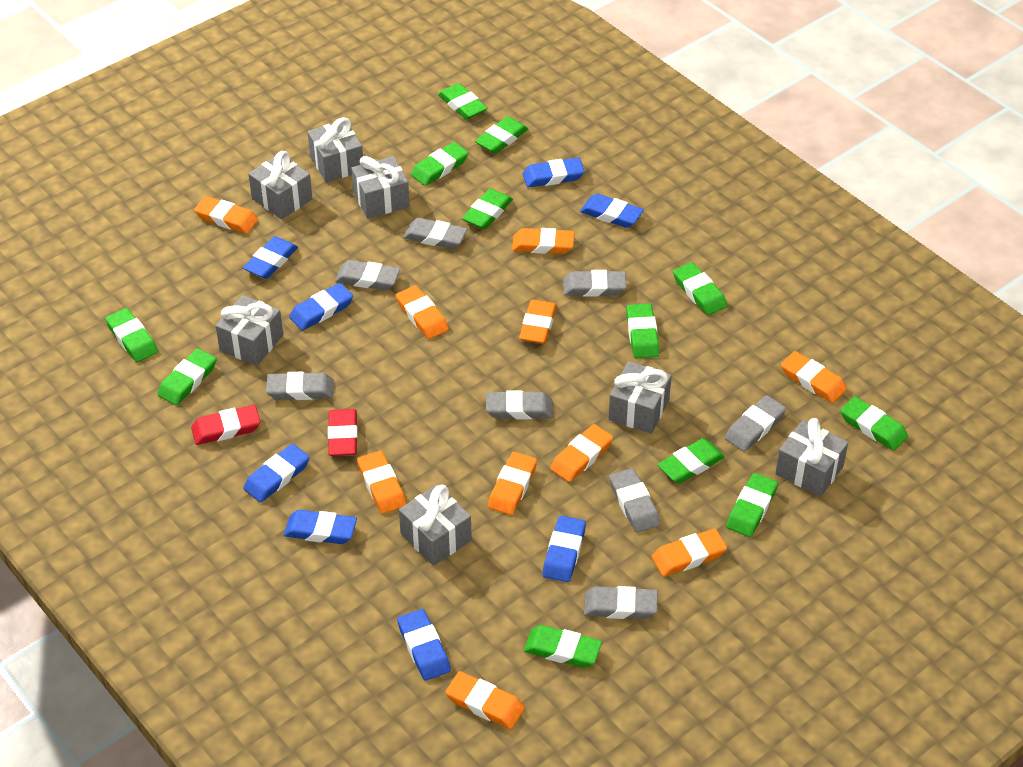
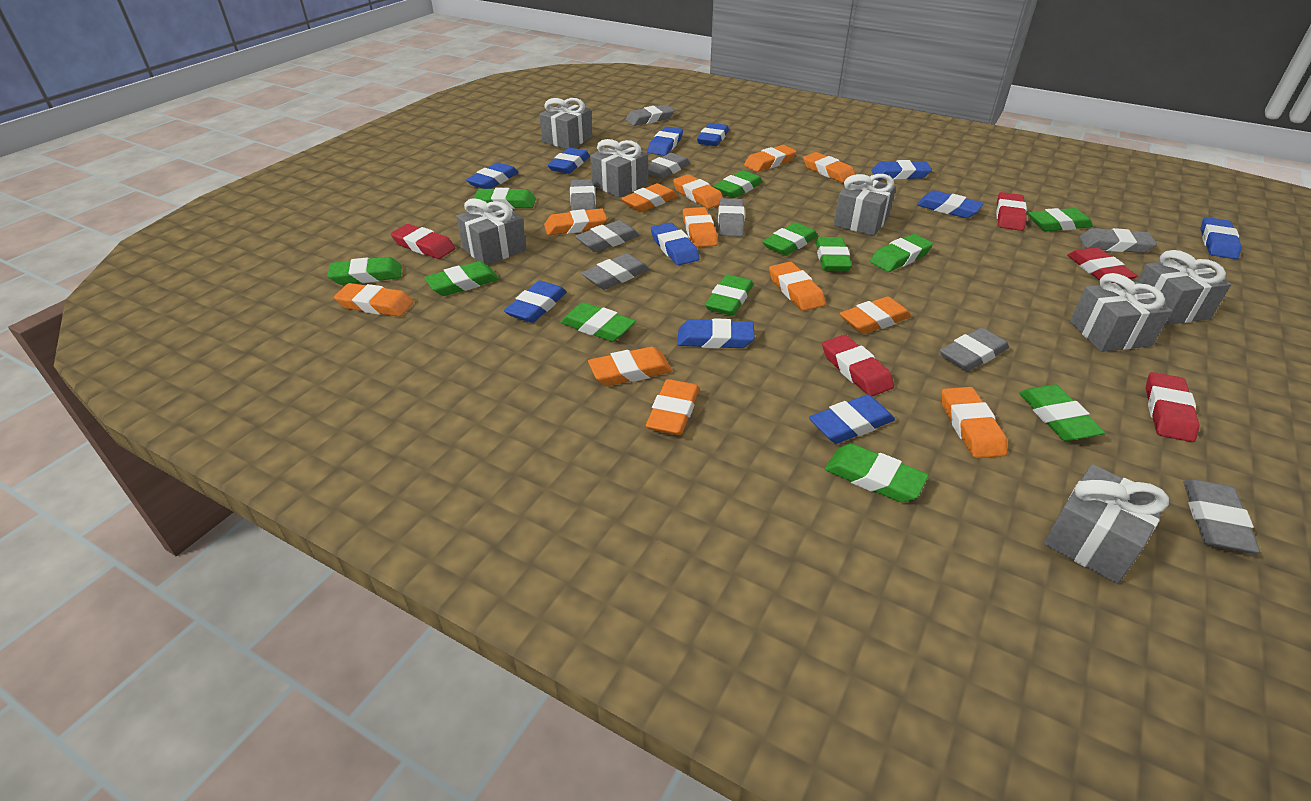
blue eraser: 8 -> 11
grey eraser: 8 -> 9
orange eraser: 10 -> 12
red eraser: 2 -> 5

